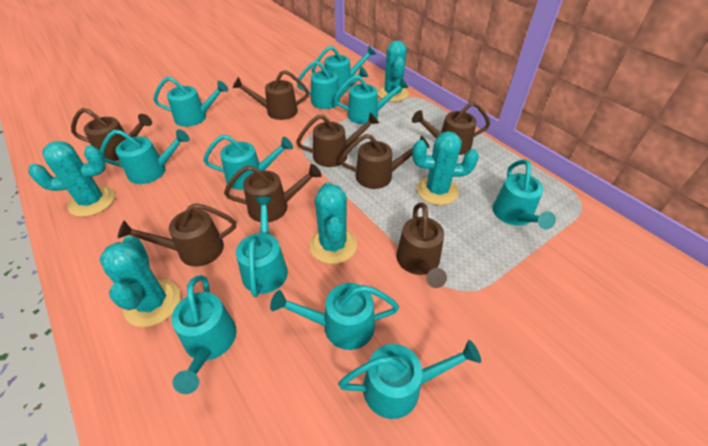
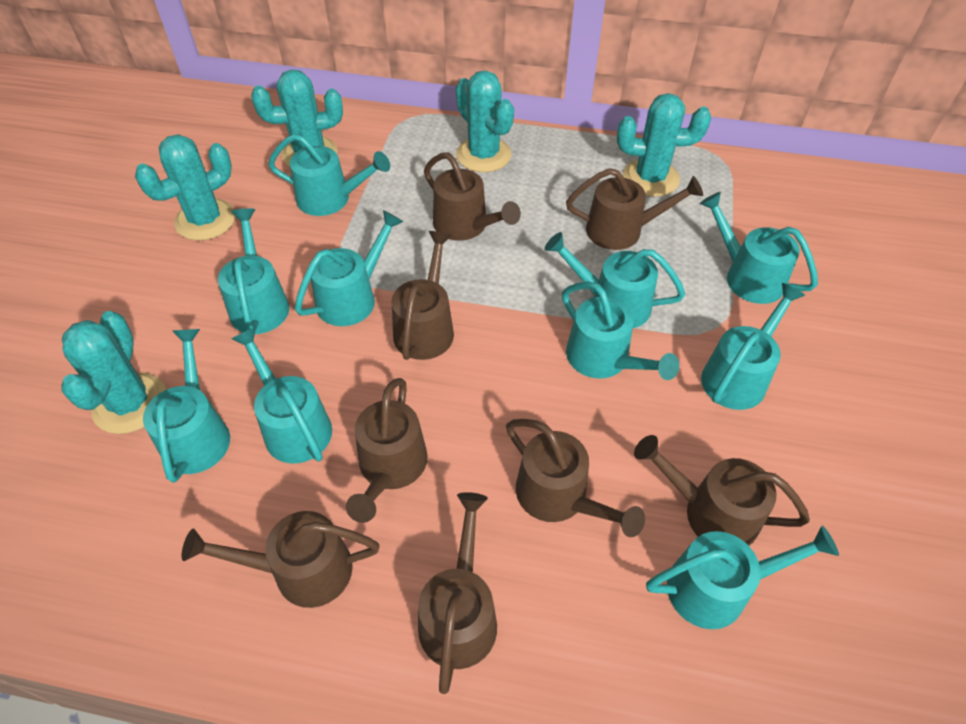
turquoise watering can: 11 -> 10

